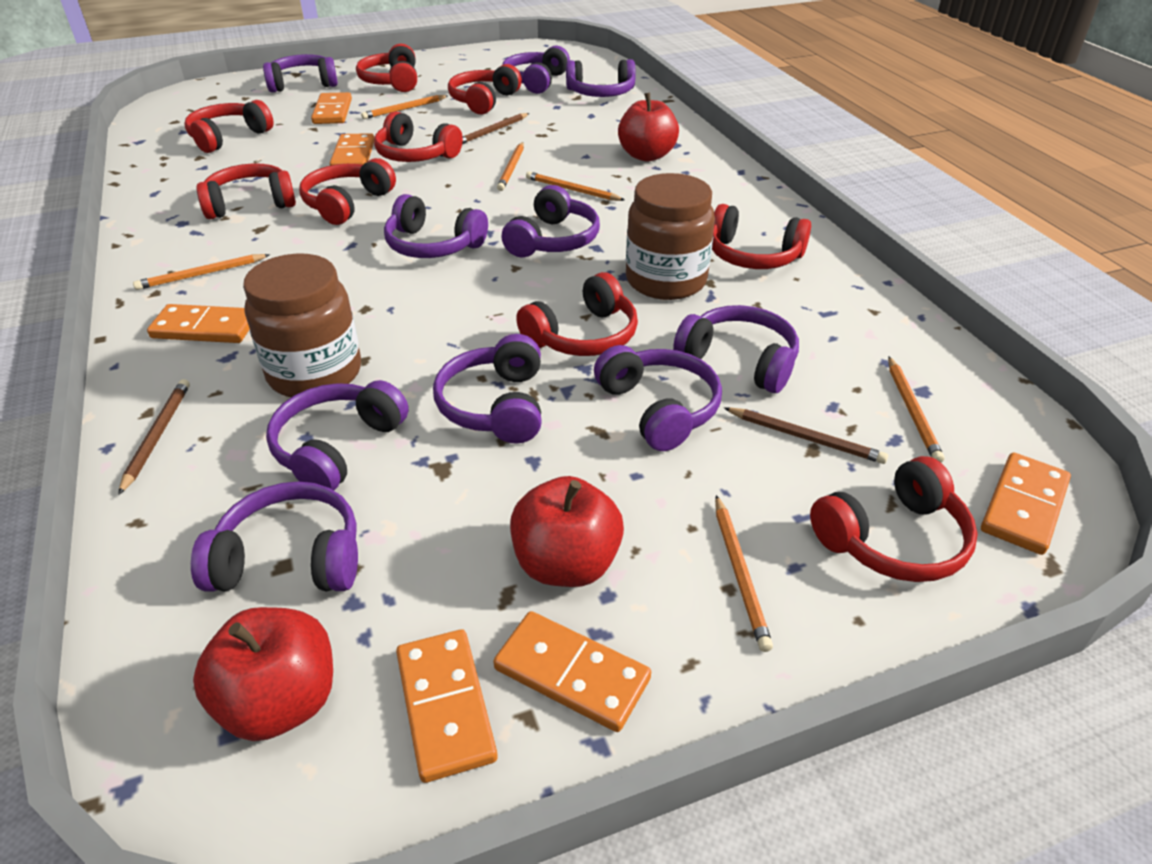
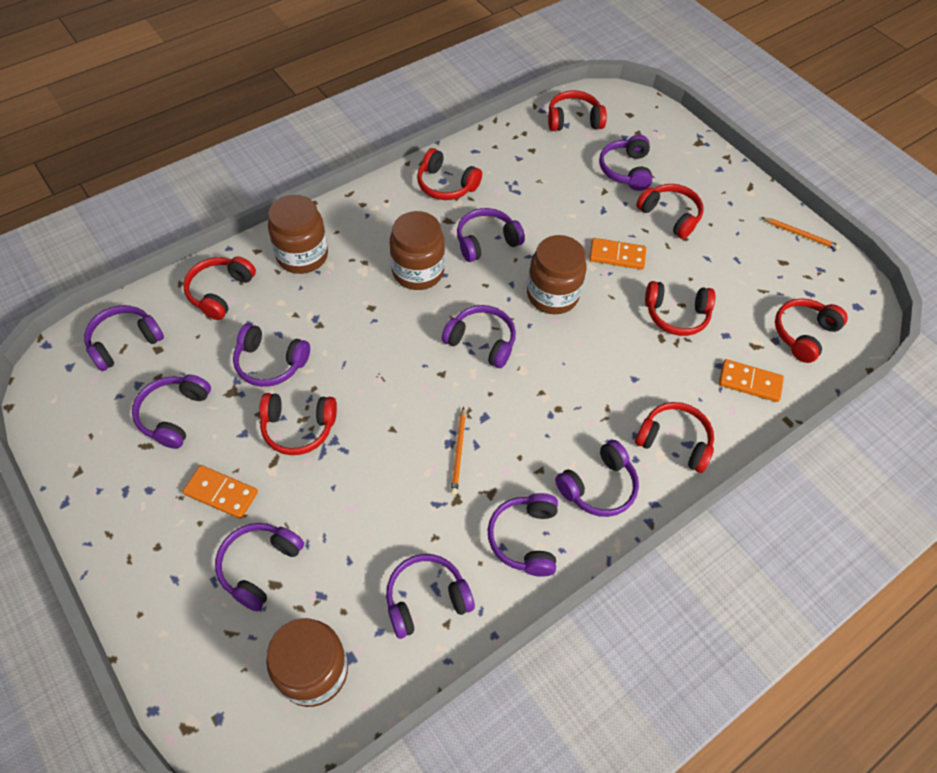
brown jar: 2 -> 4
brown pencil: 3 -> 0
orange domino: 6 -> 3
orange pencil: 6 -> 2
red apple: 3 -> 0
red headphones: 9 -> 8

